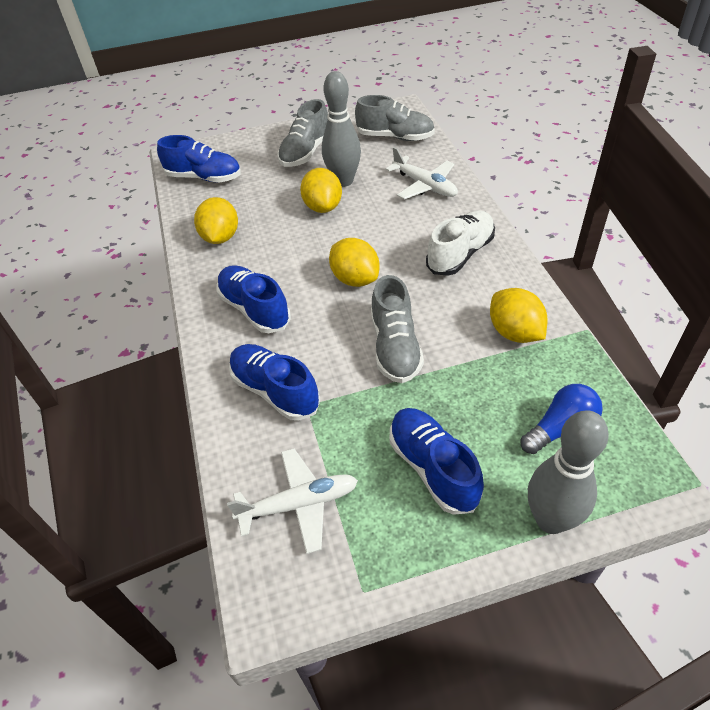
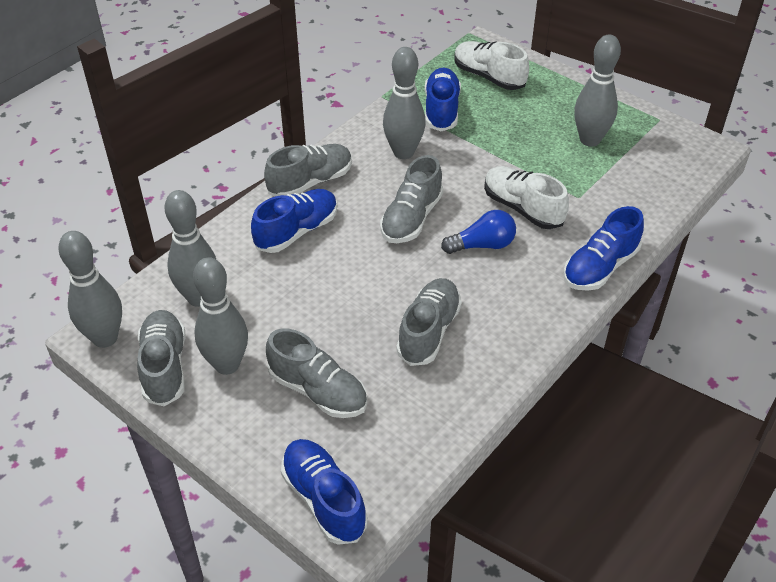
grey bowling pin: 2 -> 5
grey shoe: 3 -> 5
white plane: 2 -> 0
white shoe: 1 -> 2
yellow lemon: 4 -> 0

